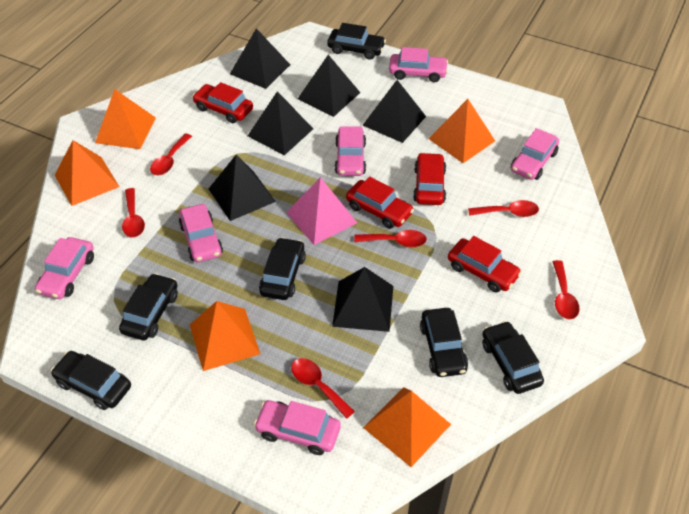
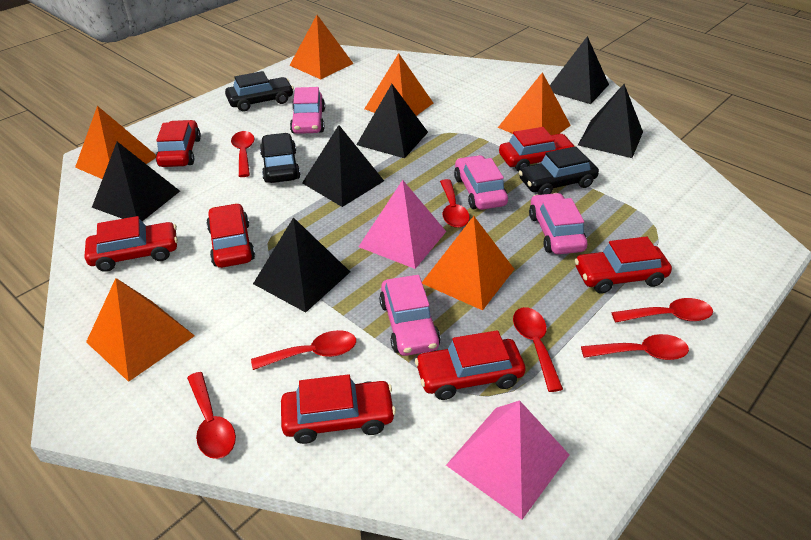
black car: 6 -> 3
orange pyramid: 5 -> 6
pink car: 6 -> 4
pink pyramid: 1 -> 2
red car: 4 -> 7
red spoon: 6 -> 7

